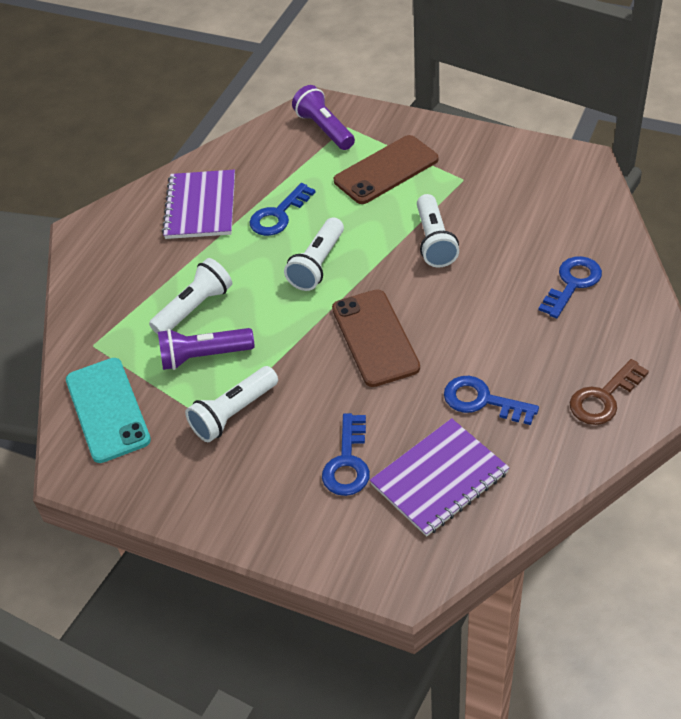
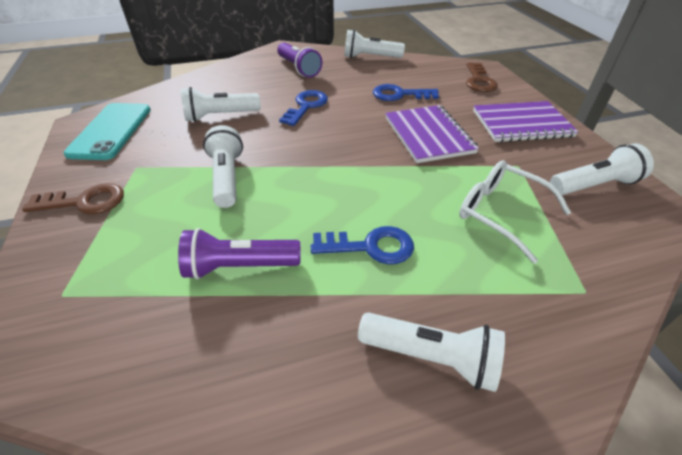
blue key: 4 -> 3
brown key: 1 -> 2
brown phone: 2 -> 0
white flashlight: 4 -> 5
white glasses: 0 -> 1

